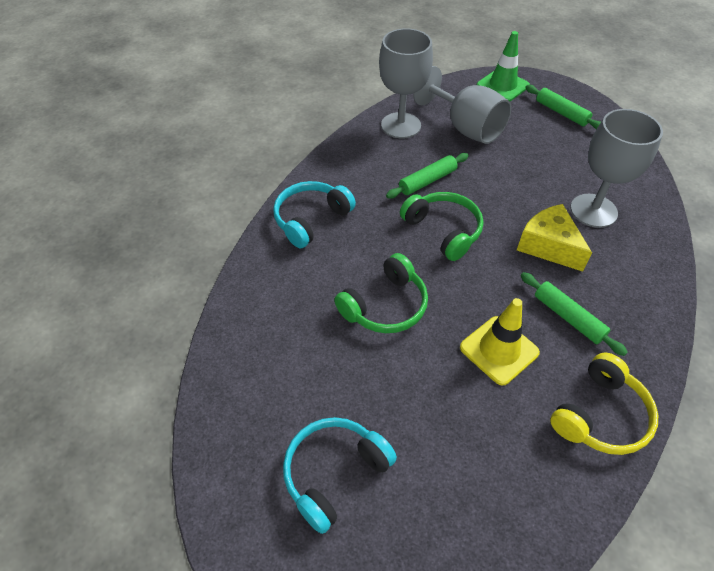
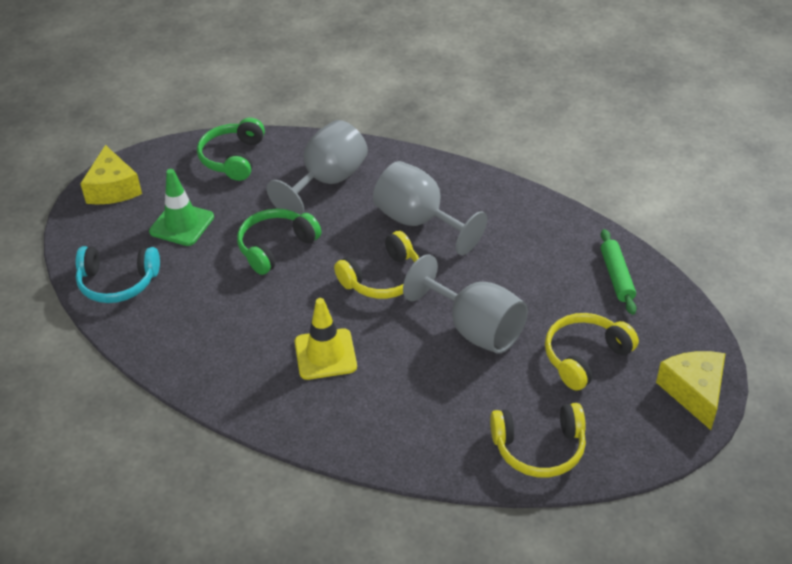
green rolling pin: 3 -> 1
turquoise headphones: 2 -> 1
yellow cheese: 1 -> 2
yellow headphones: 1 -> 3

